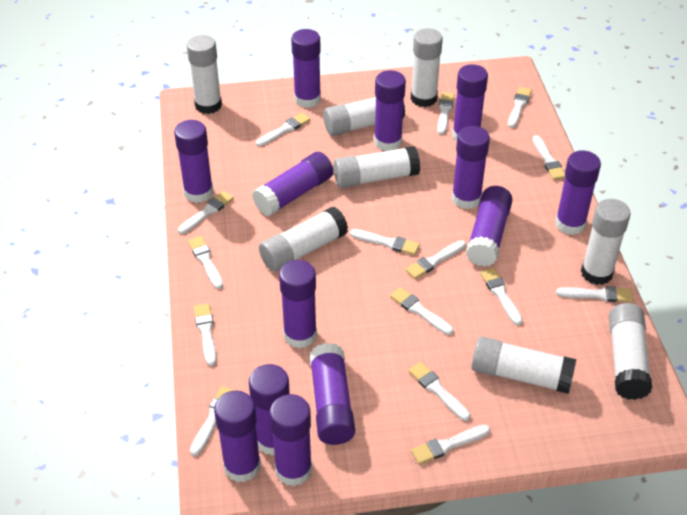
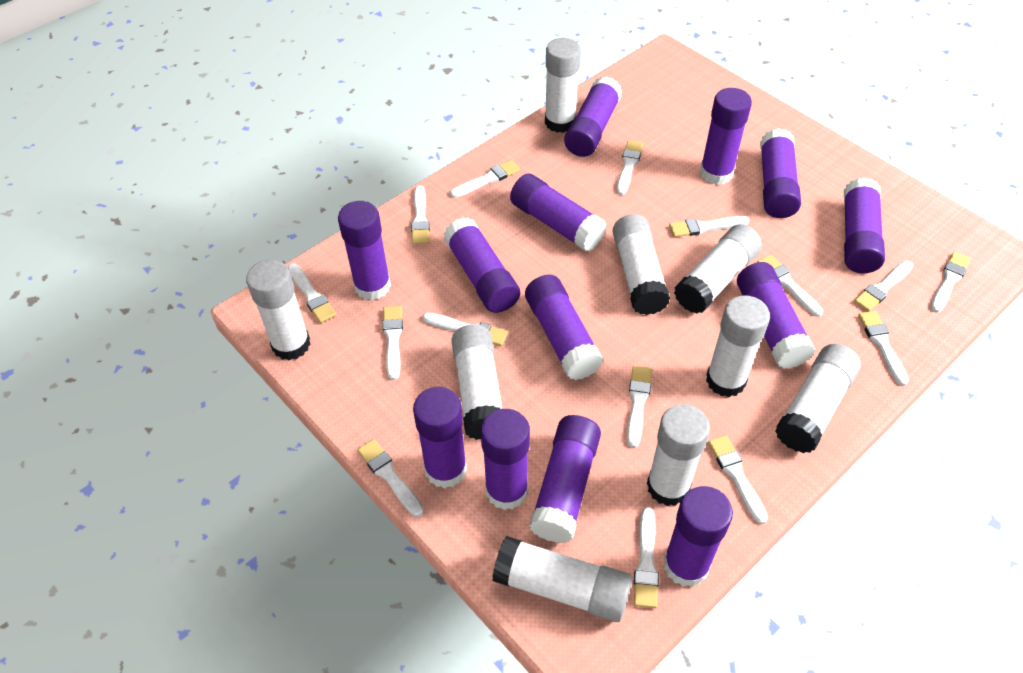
white glue stick: 8 -> 9

